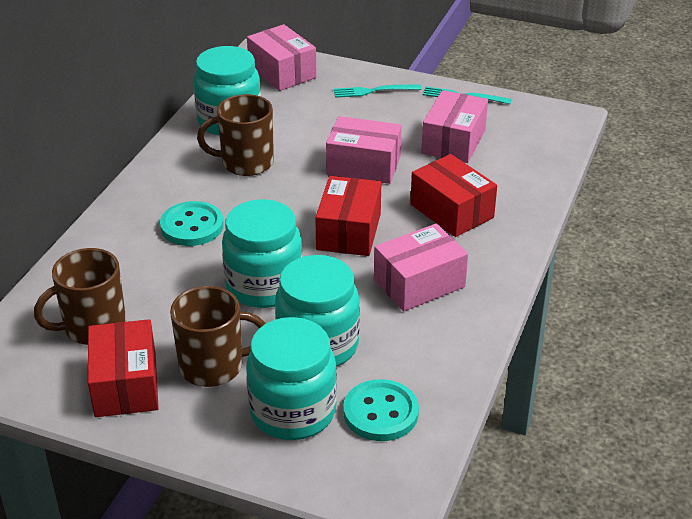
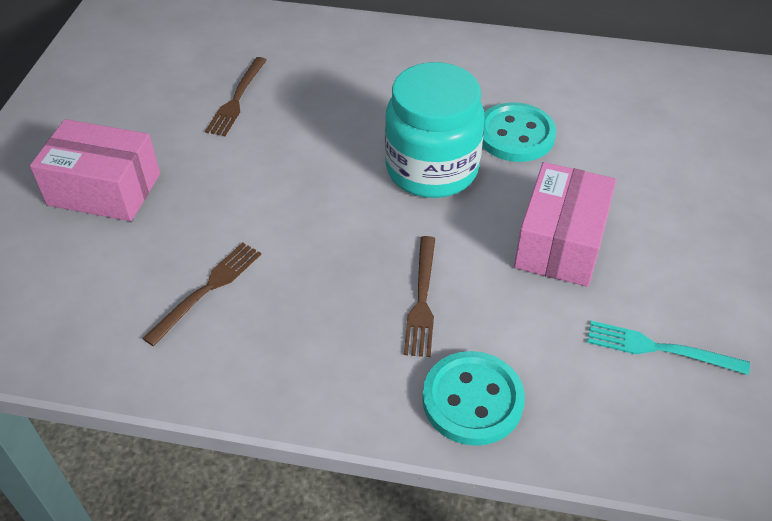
brown fork: 0 -> 3
brown mug: 3 -> 0
pink box: 4 -> 2
red box: 3 -> 0
turquoise fork: 2 -> 1
turquoise jar: 4 -> 1

